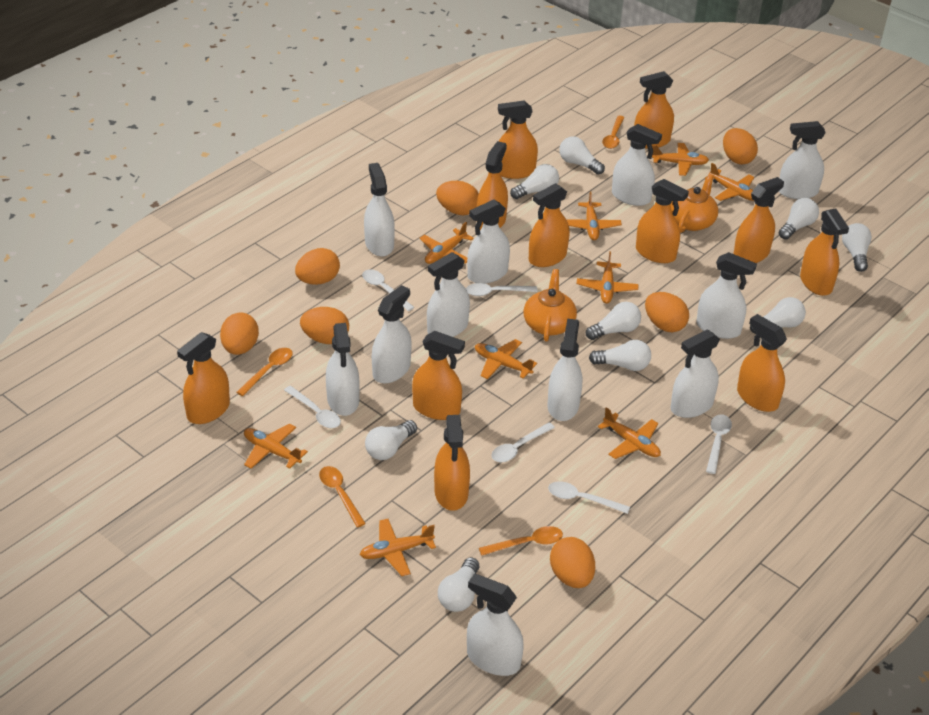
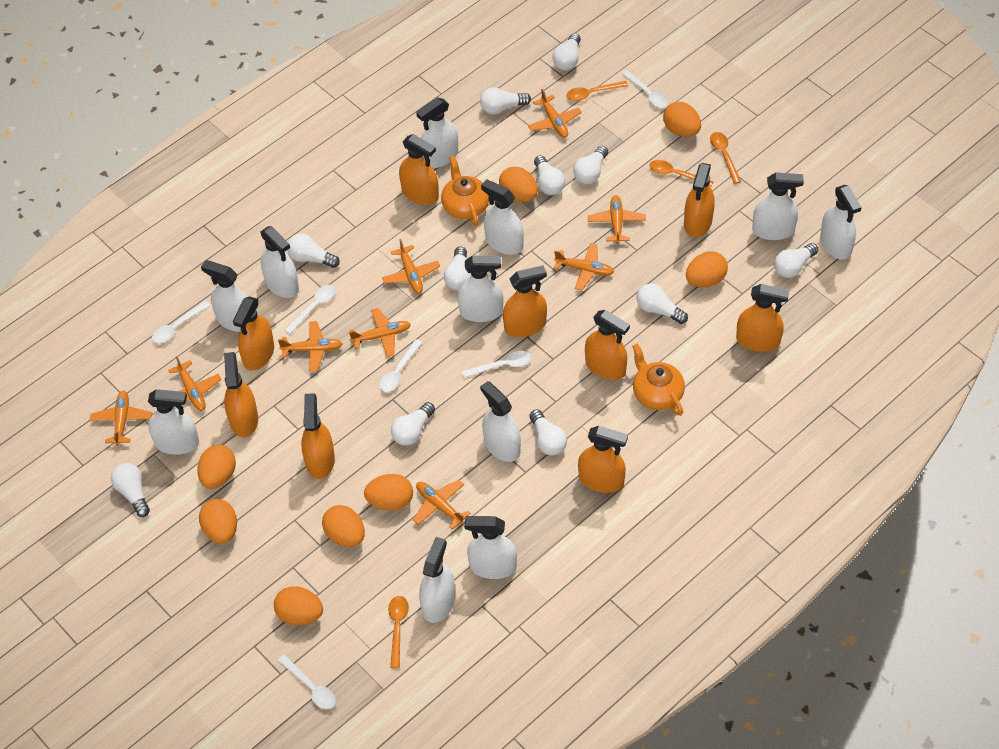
orange egg: 7 -> 8
orange spray bottle: 11 -> 9
white light bulb: 9 -> 11

